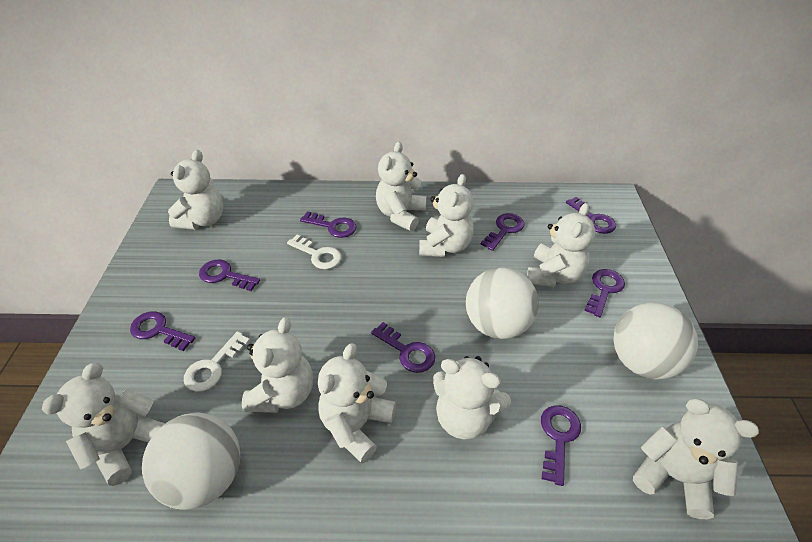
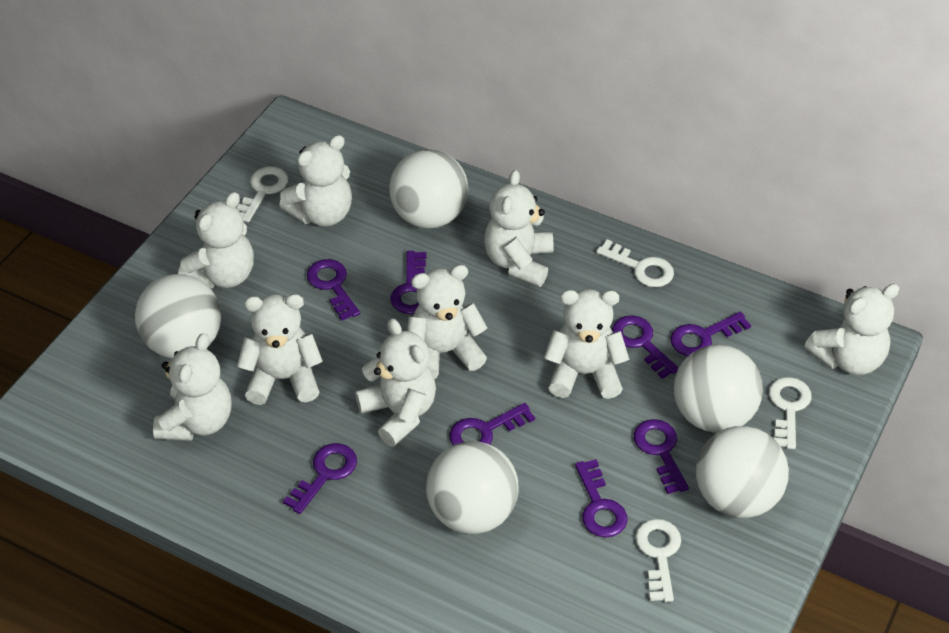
white ball: 3 -> 5
white key: 2 -> 4

